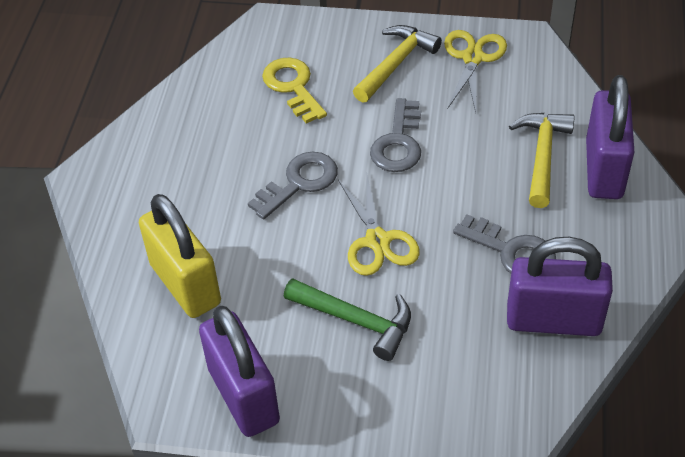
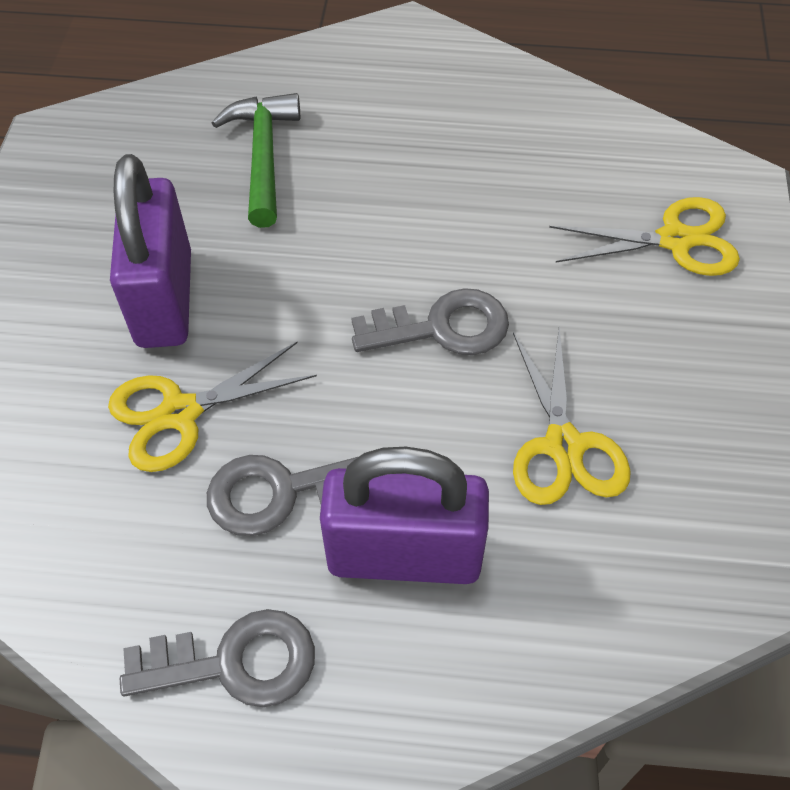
purple padlock: 3 -> 2
yellow hammer: 2 -> 0
yellow key: 1 -> 0
yellow padlock: 1 -> 0
yellow scissors: 2 -> 3

